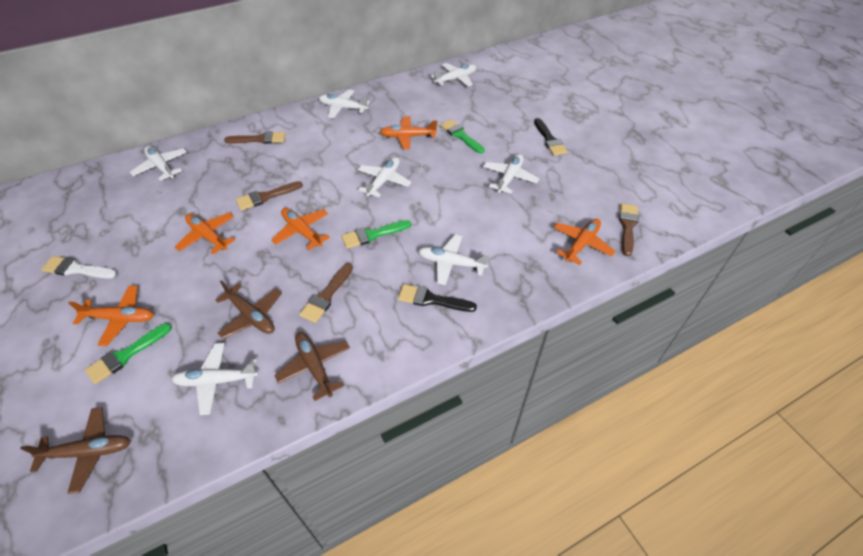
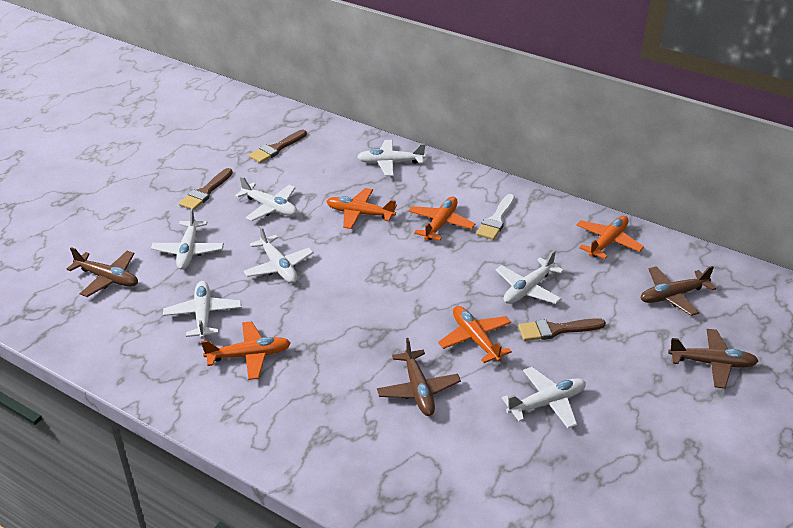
black brush: 2 -> 0
brown brush: 4 -> 3
brown plane: 3 -> 4
green brush: 3 -> 0

